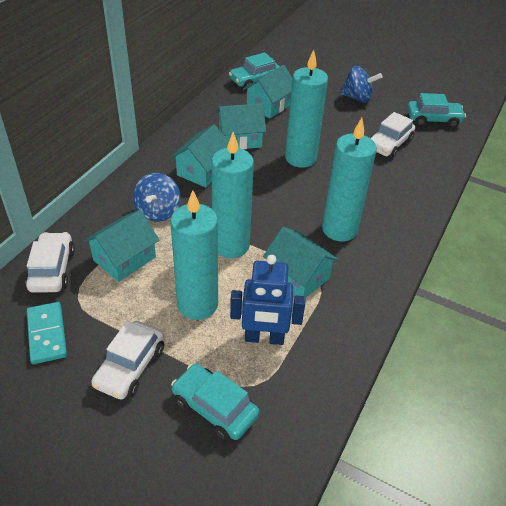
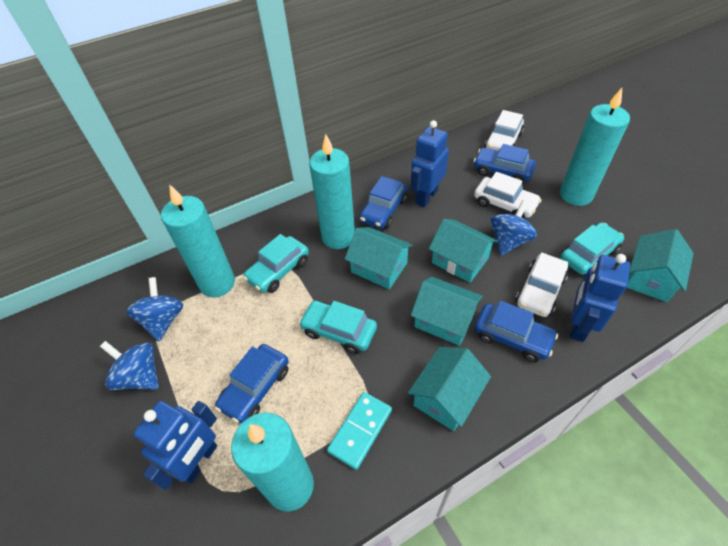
blue car: 0 -> 4
blue robot: 1 -> 3
blue spinning top: 2 -> 3

